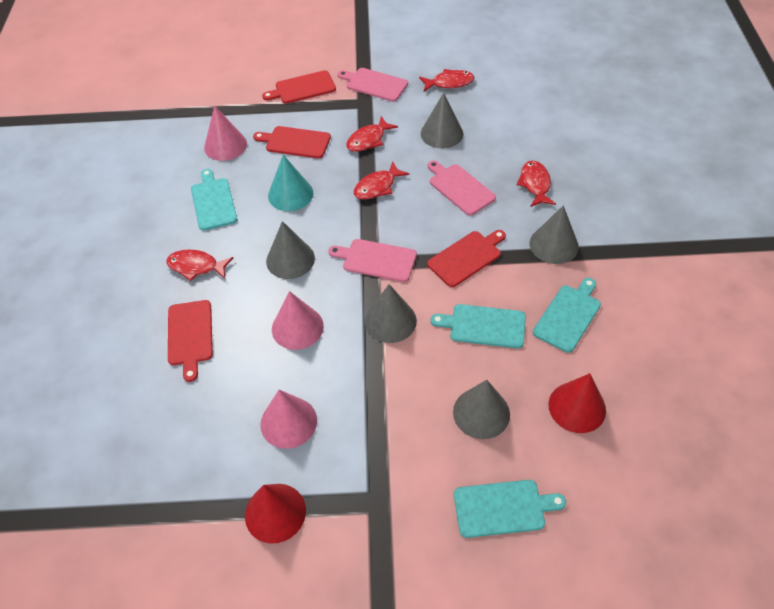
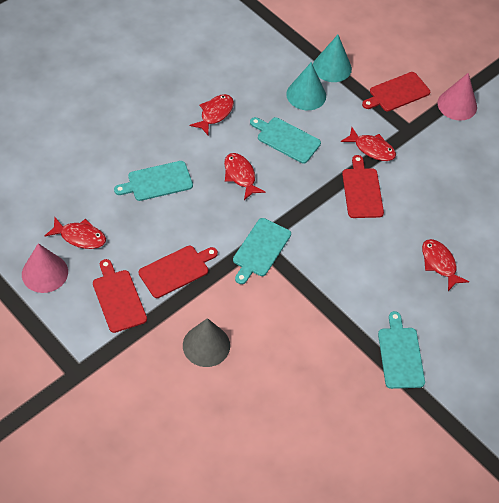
grey cone: 5 -> 1
pink cone: 3 -> 2
pink cutting board: 3 -> 0
red cone: 2 -> 0
turquoise cone: 1 -> 2

